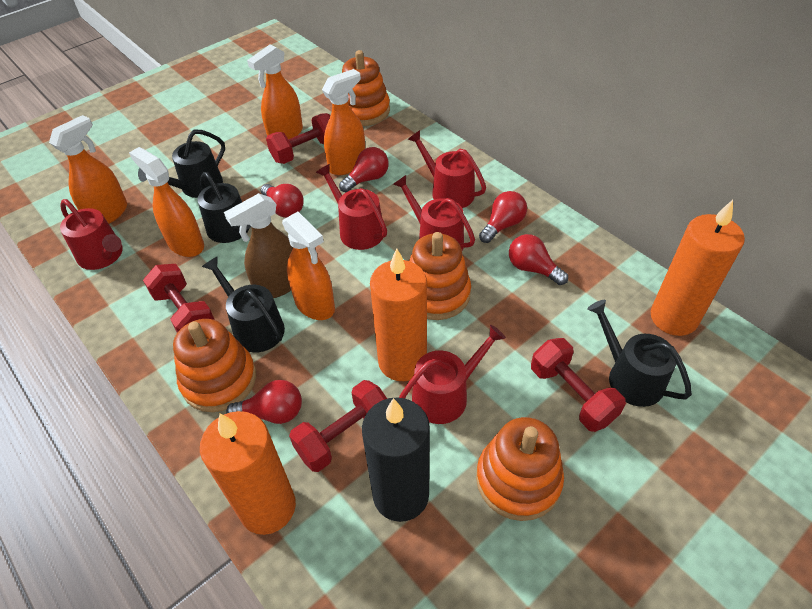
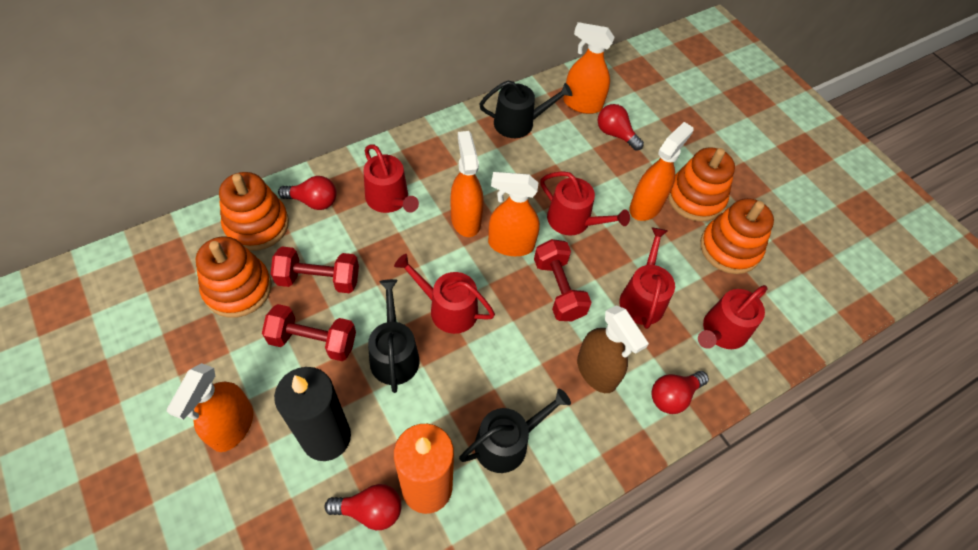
black watering can: 4 -> 3
orange candle: 3 -> 1
red dumbbell: 4 -> 3
red light bulb: 5 -> 4

